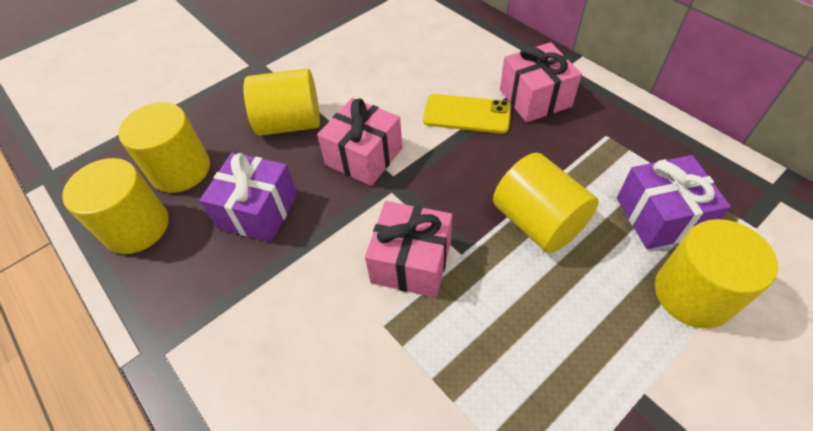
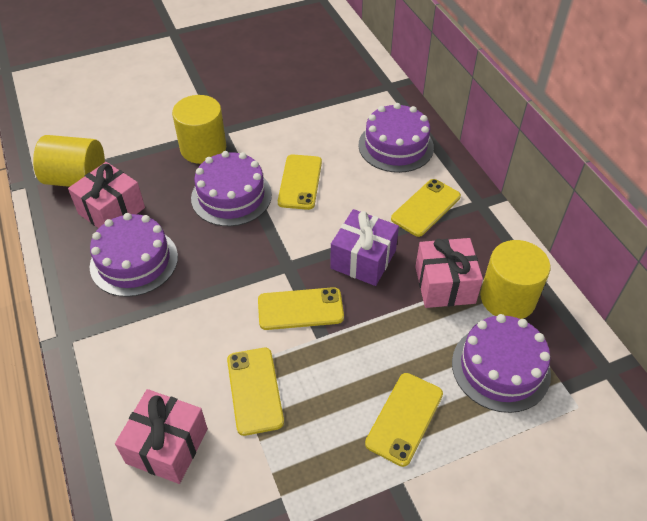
purple cake: 0 -> 4
purple gift: 2 -> 1
yellow cylinder: 5 -> 3
yellow phone: 1 -> 5

